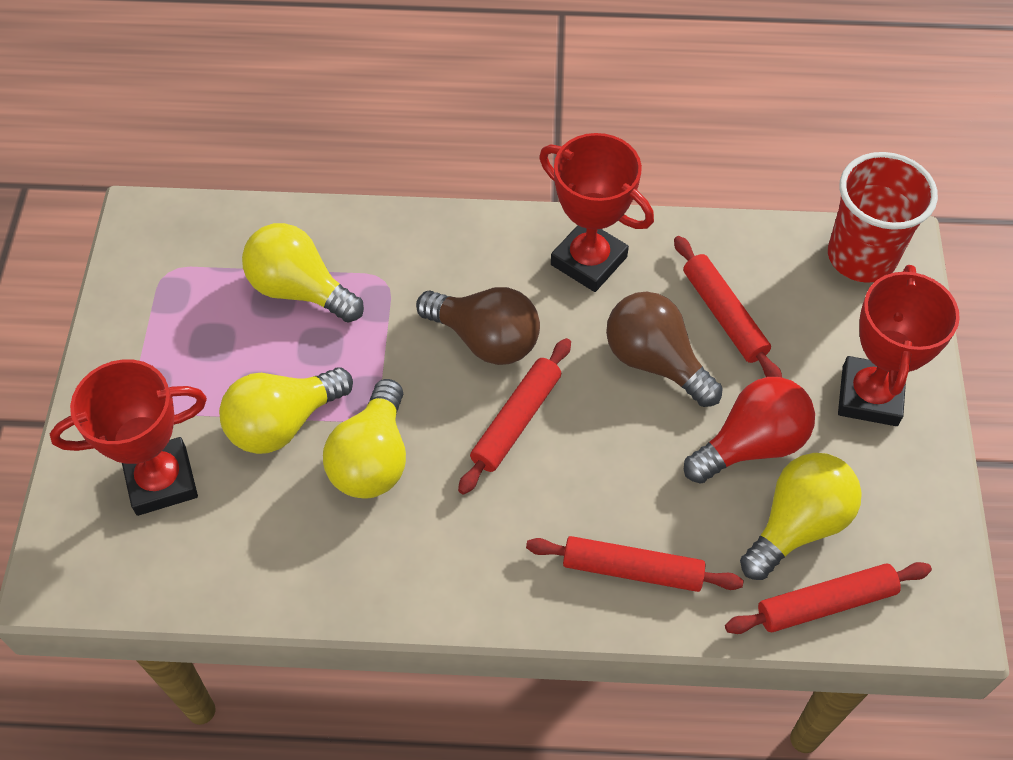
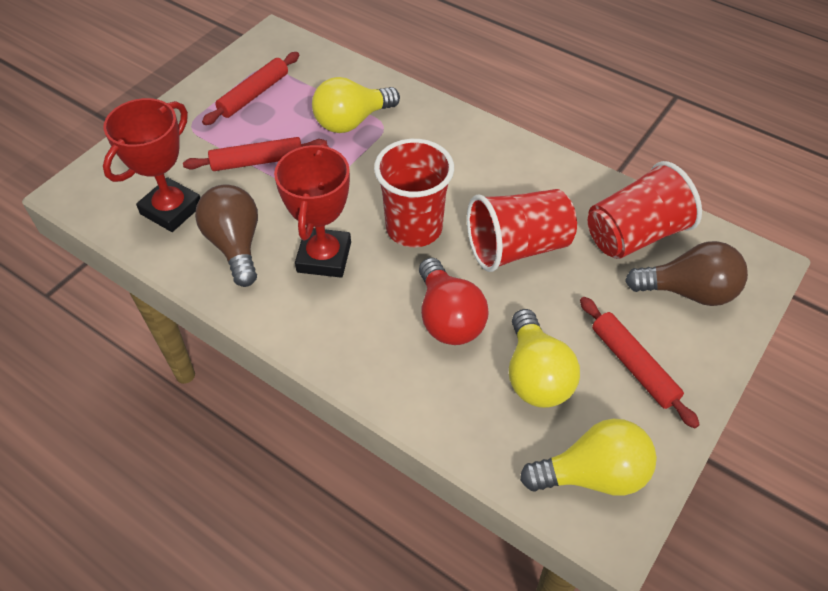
red cup: 1 -> 3
red rolling pin: 4 -> 3
red trophy: 3 -> 2
yellow light bulb: 4 -> 3

